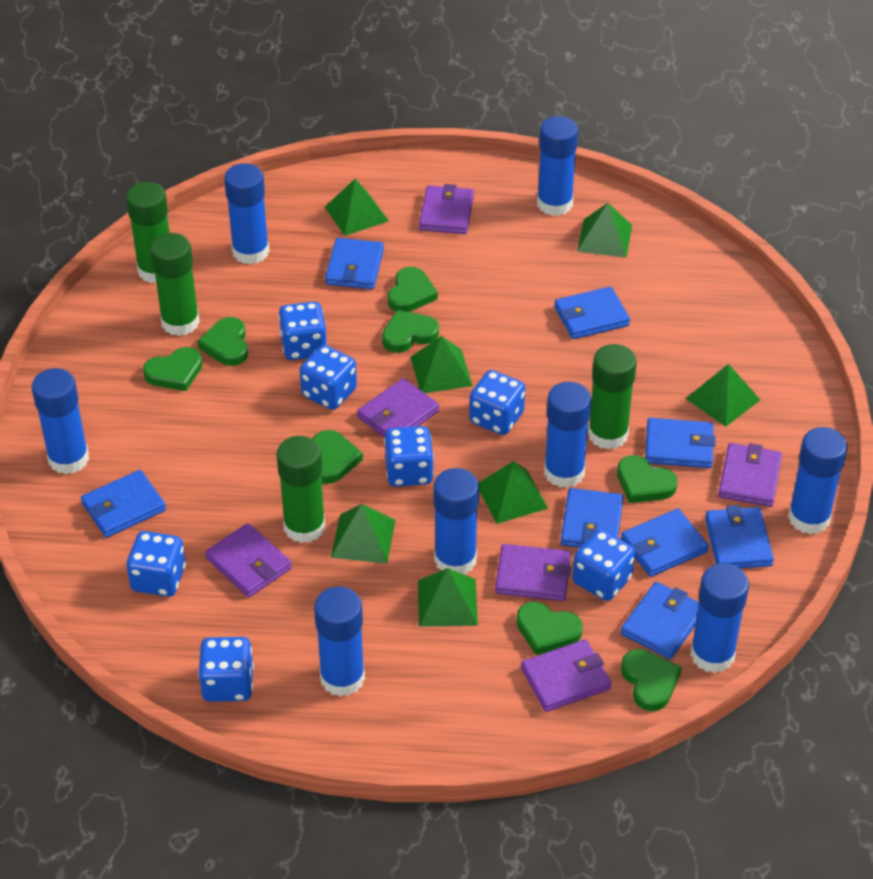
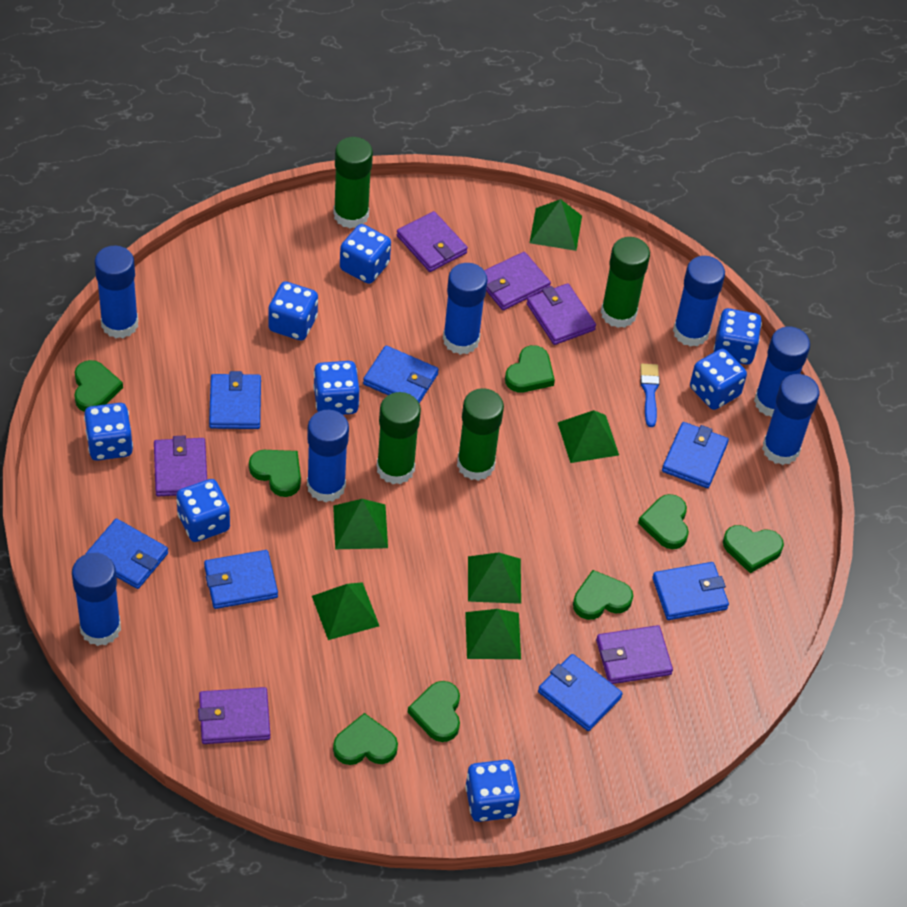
blue brush: 0 -> 1
blue dice: 7 -> 8
blue glue stick: 8 -> 7
blue wallet: 8 -> 7
green pyramid: 7 -> 6

